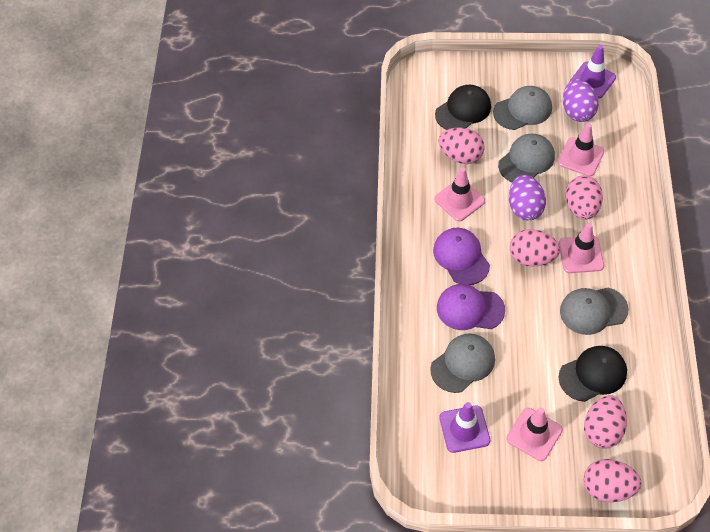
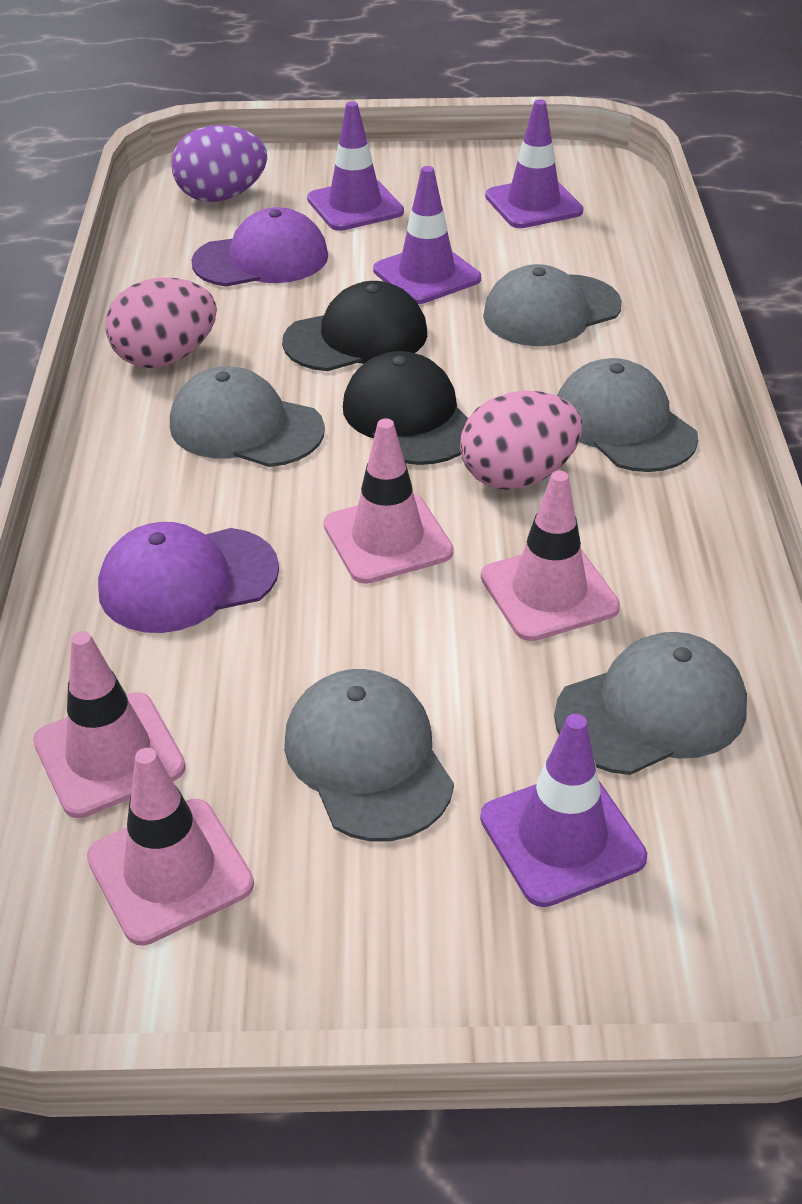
grey cap: 4 -> 5
pink egg: 5 -> 2
purple egg: 2 -> 1
purple traffic cone: 2 -> 4

